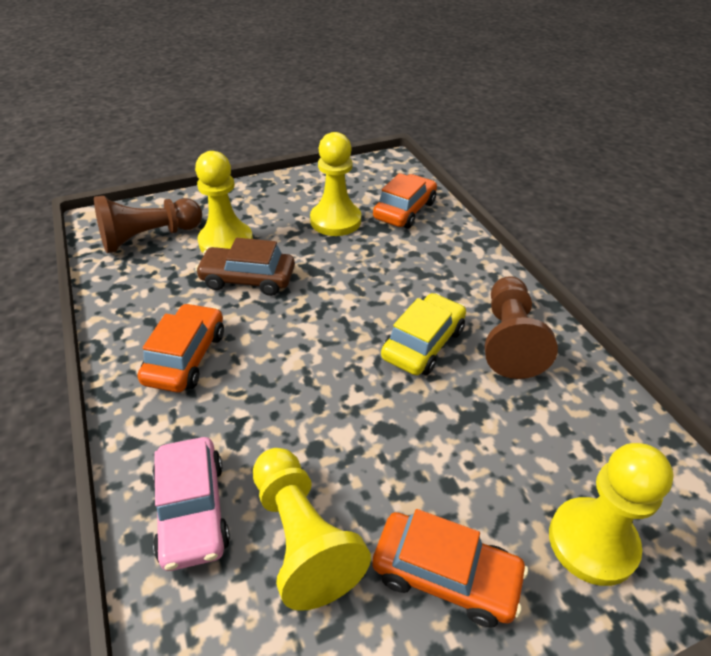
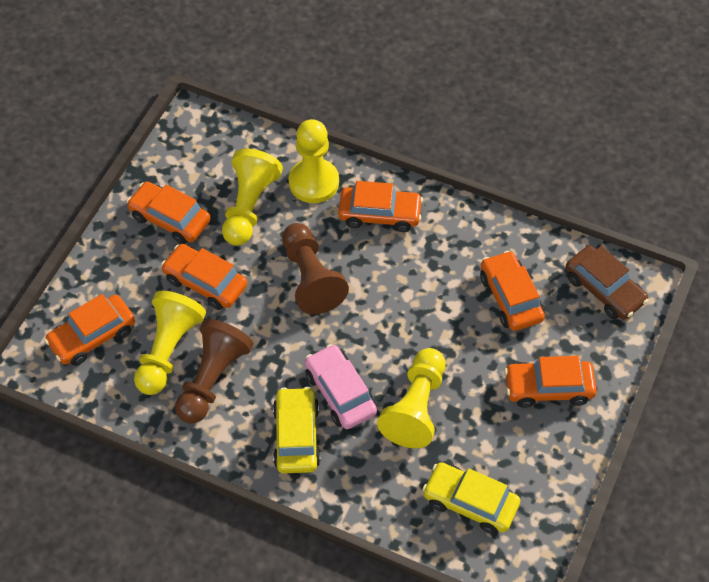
orange car: 3 -> 6
yellow car: 1 -> 2

